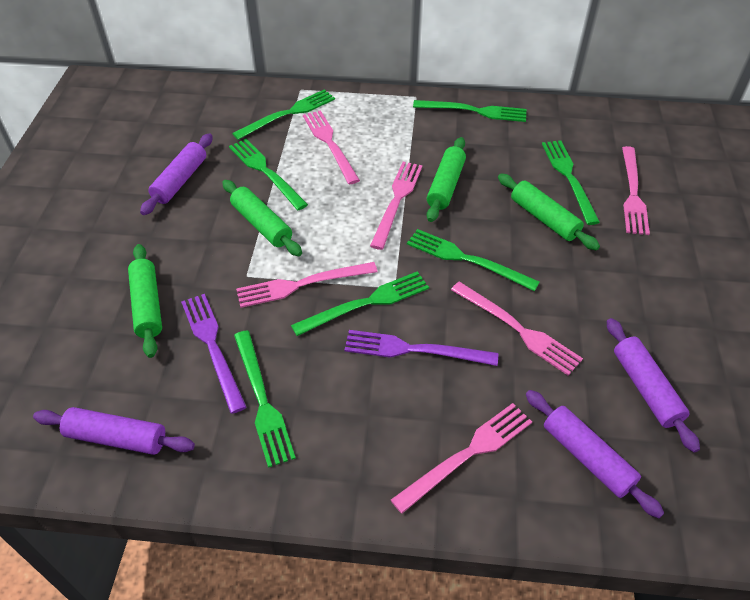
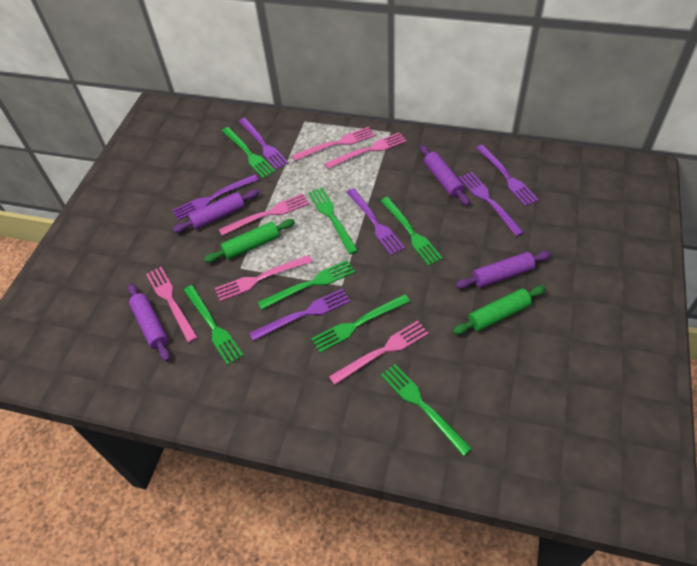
green rolling pin: 4 -> 2
purple fork: 2 -> 6

